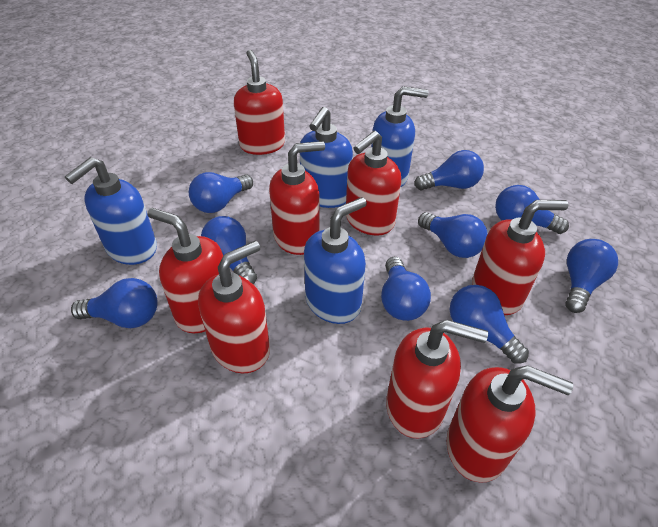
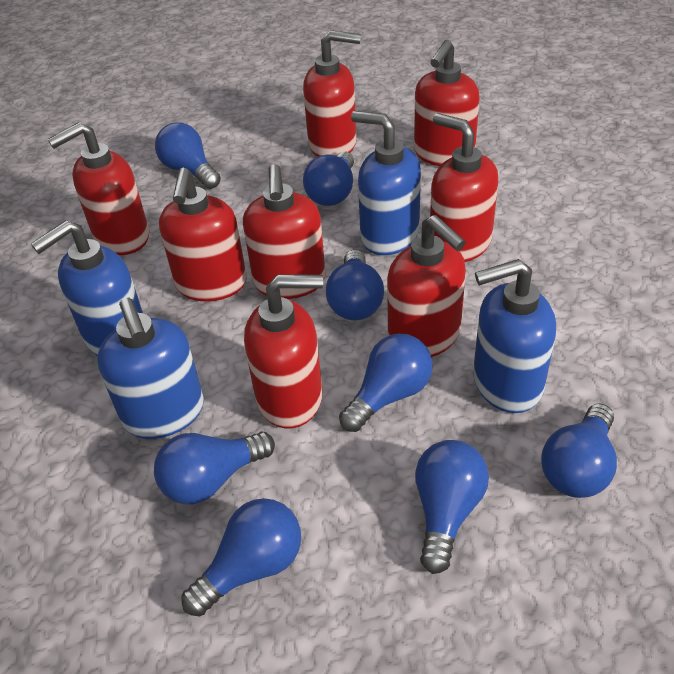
blue light bulb: 9 -> 8

